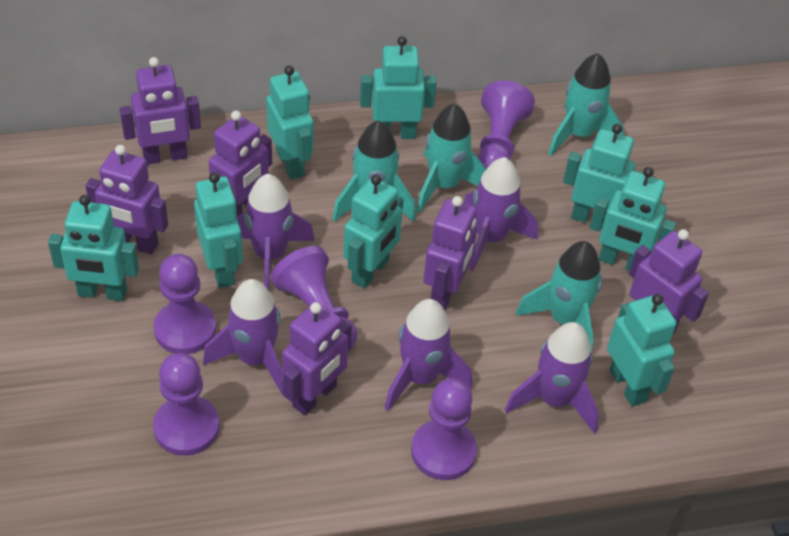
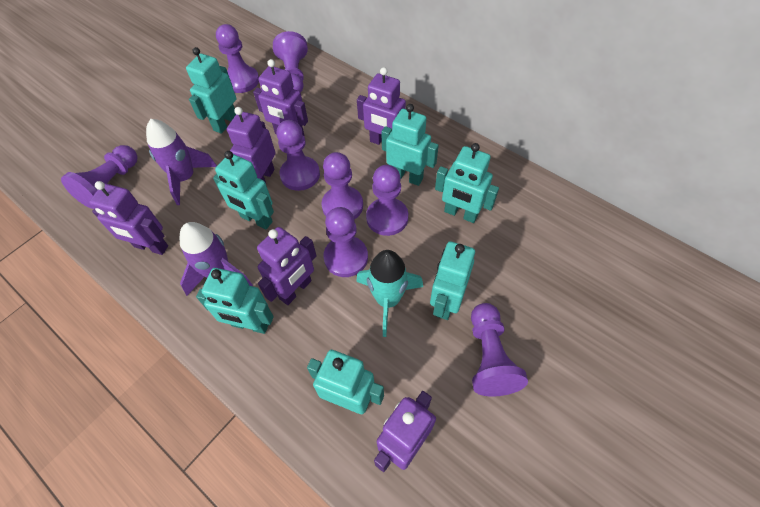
purple pawn: 5 -> 8
purple rocket: 5 -> 2
turquoise robot: 8 -> 7
turquoise rocket: 4 -> 1

